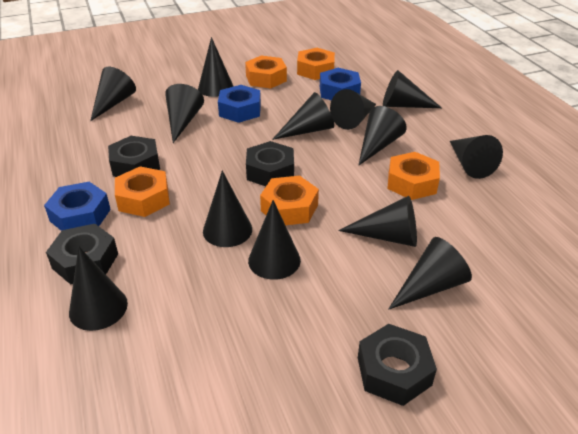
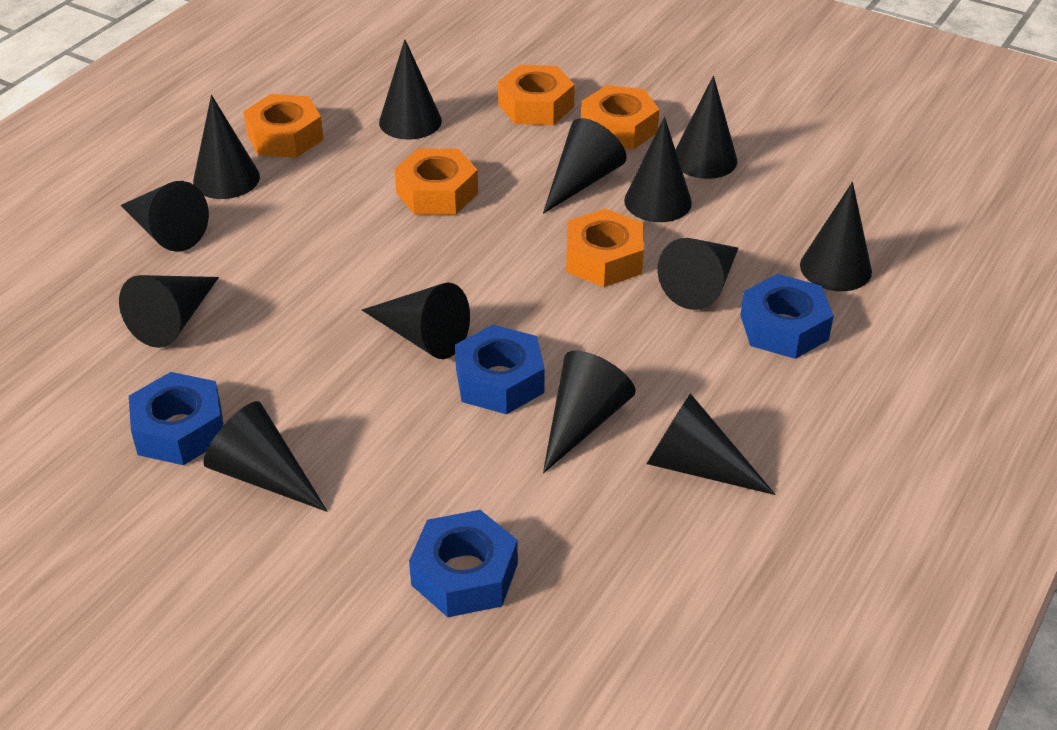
black nut: 4 -> 0
blue nut: 3 -> 4

